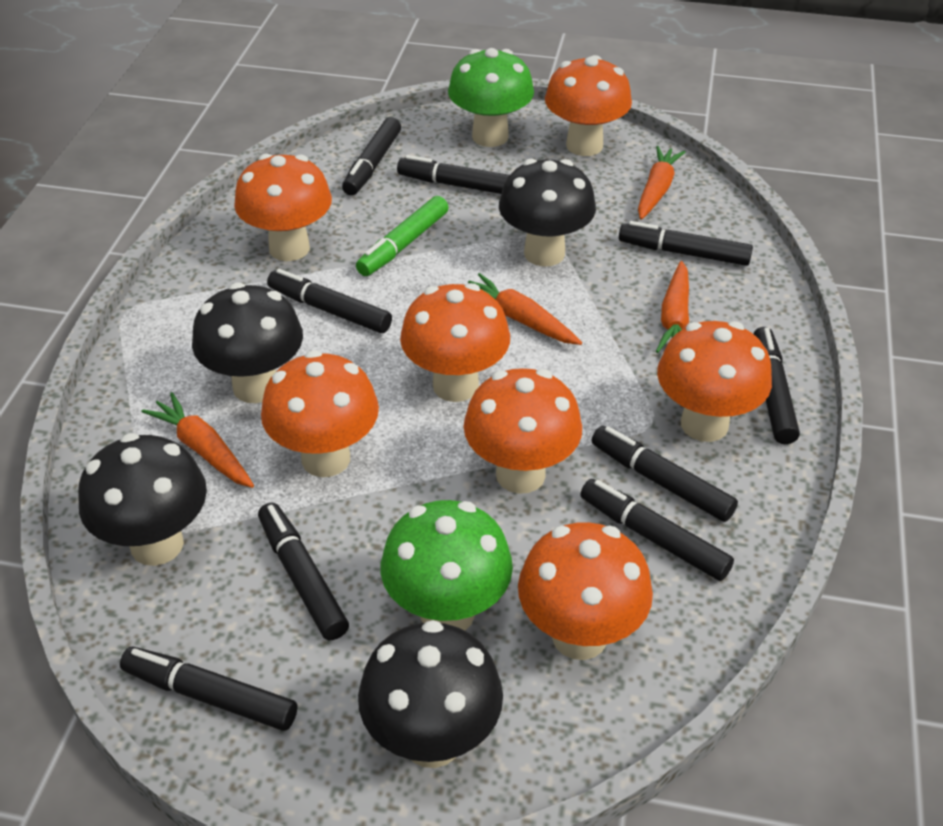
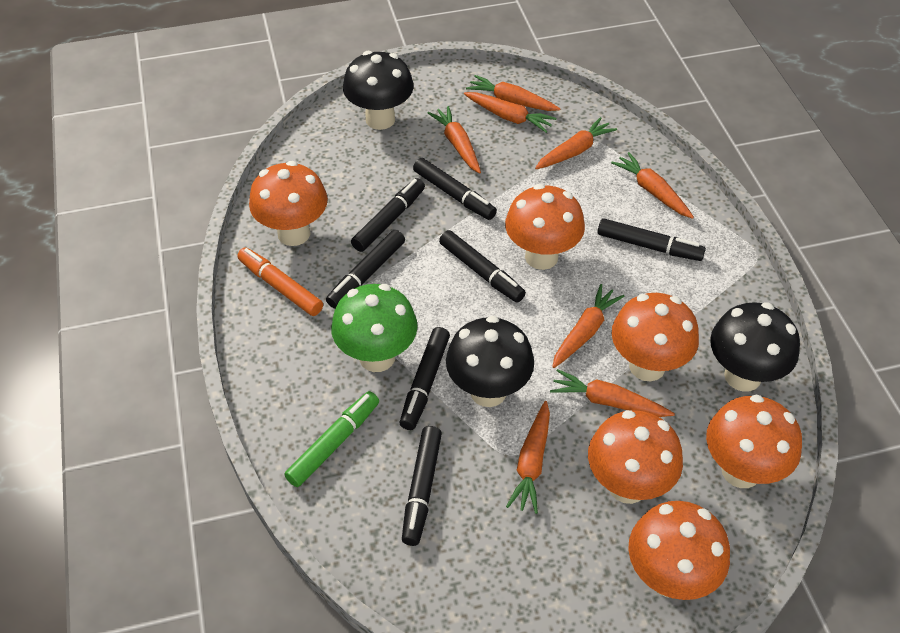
black marker: 9 -> 7
black mushroom: 4 -> 3
green mushroom: 2 -> 1
orange carrot: 4 -> 8
orange marker: 0 -> 1
orange mushroom: 7 -> 6

